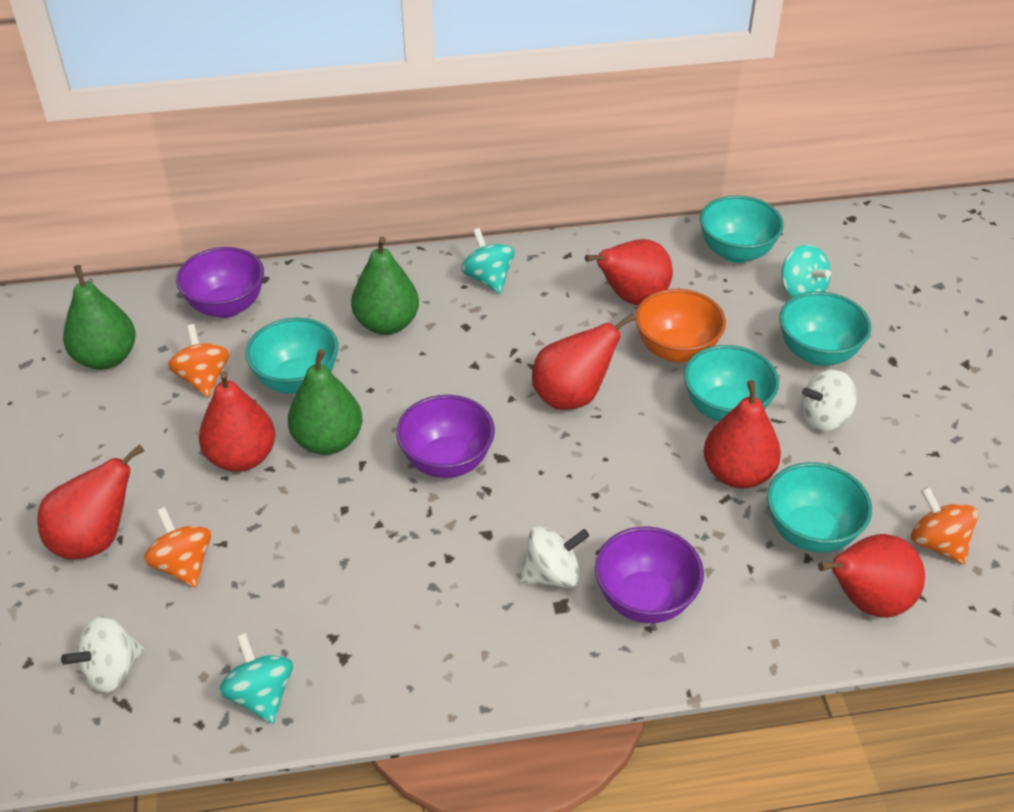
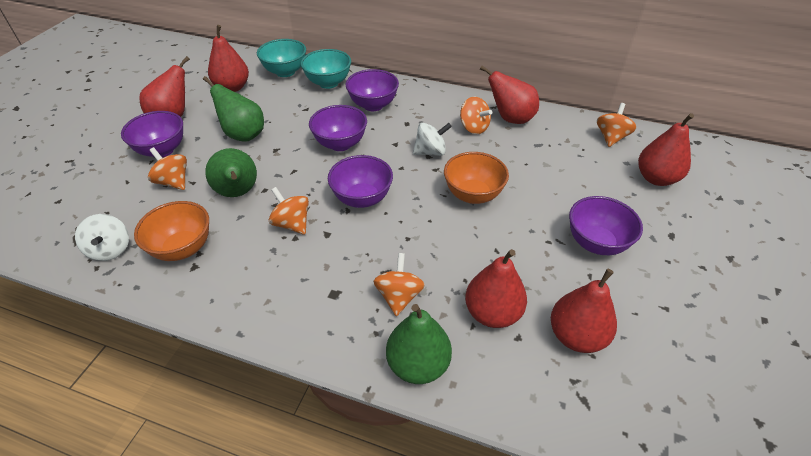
orange bowl: 1 -> 2
orange spinning top: 3 -> 5
purple bowl: 3 -> 5
turquoise bowl: 5 -> 2
turquoise spinning top: 3 -> 0
white spinning top: 3 -> 2

